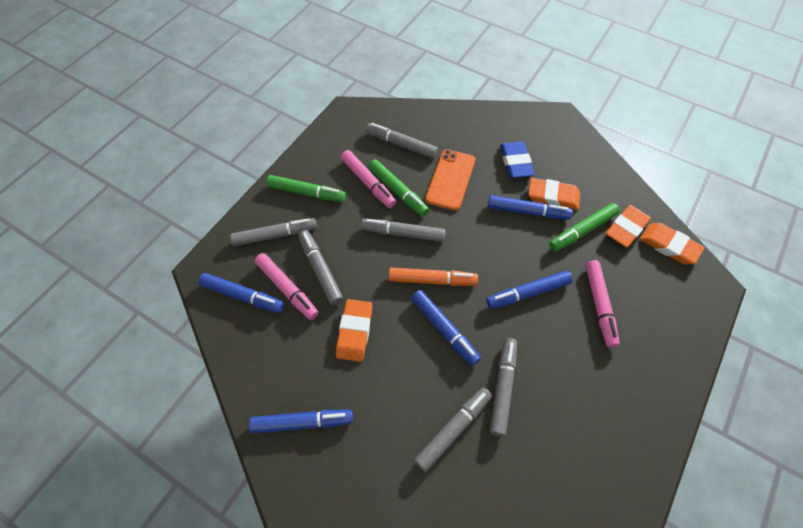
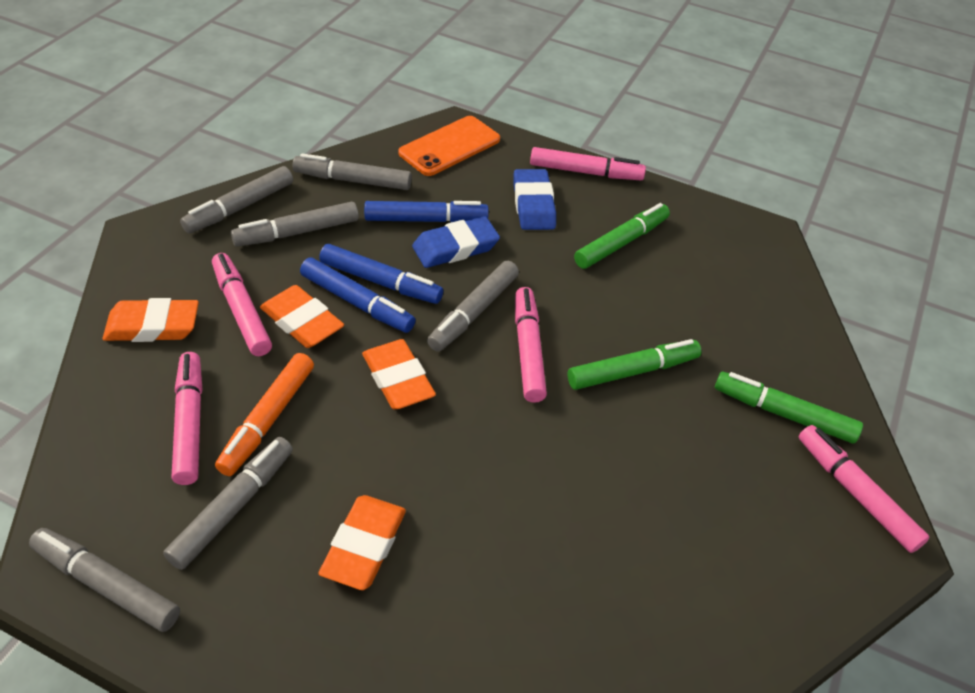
blue eraser: 1 -> 2
blue marker: 5 -> 3
pink marker: 3 -> 5

